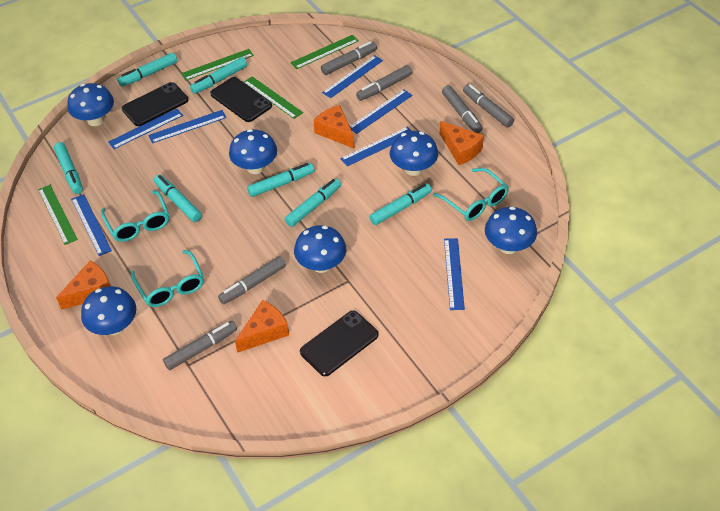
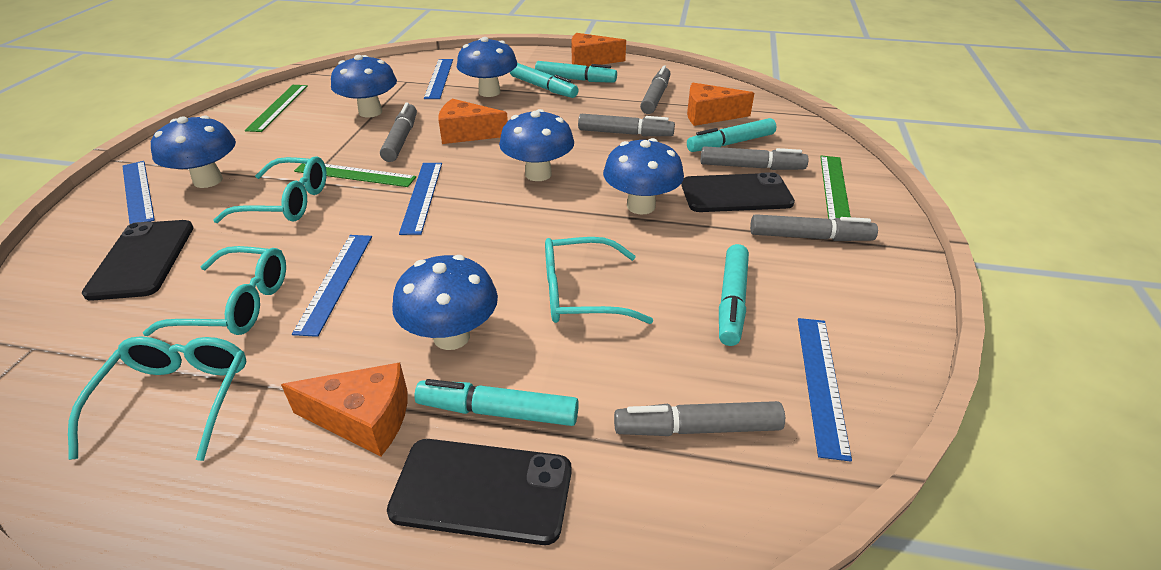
blue ruler: 7 -> 5
green ruler: 4 -> 3
turquoise glasses: 3 -> 4
turquoise marker: 7 -> 5

